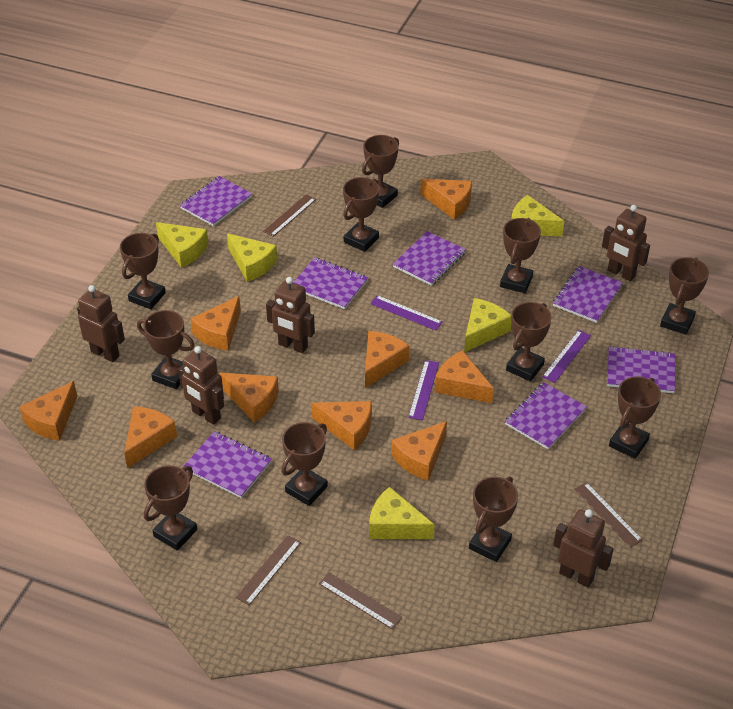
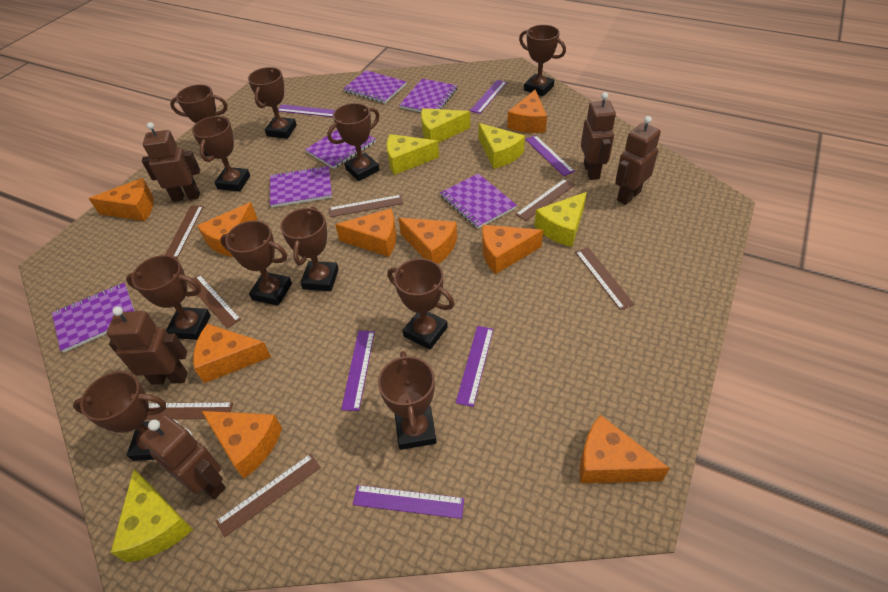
brown ruler: 4 -> 7
purple notebook: 7 -> 6
purple ruler: 3 -> 6

